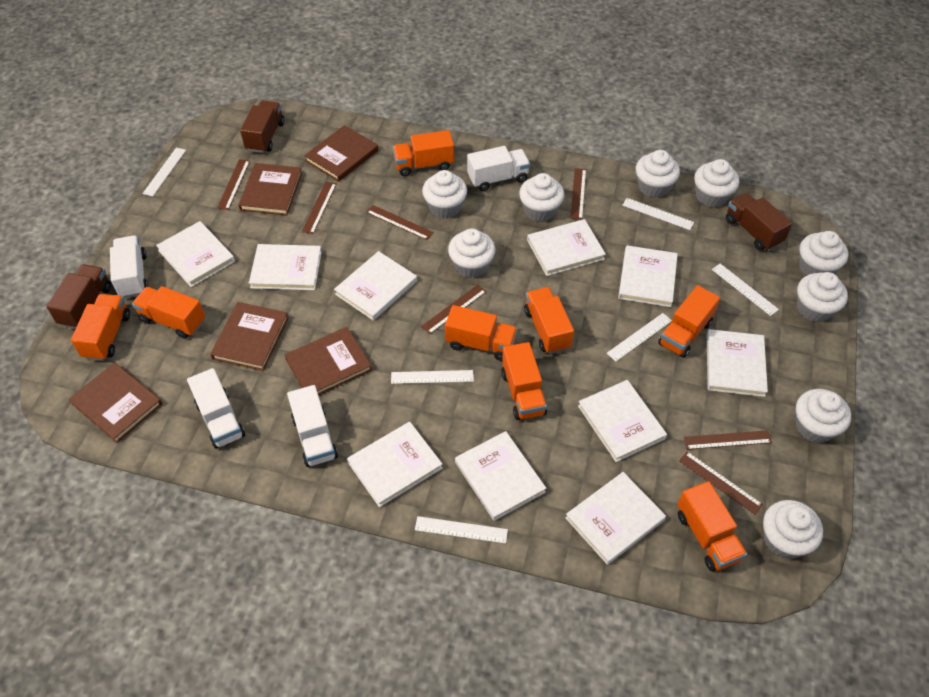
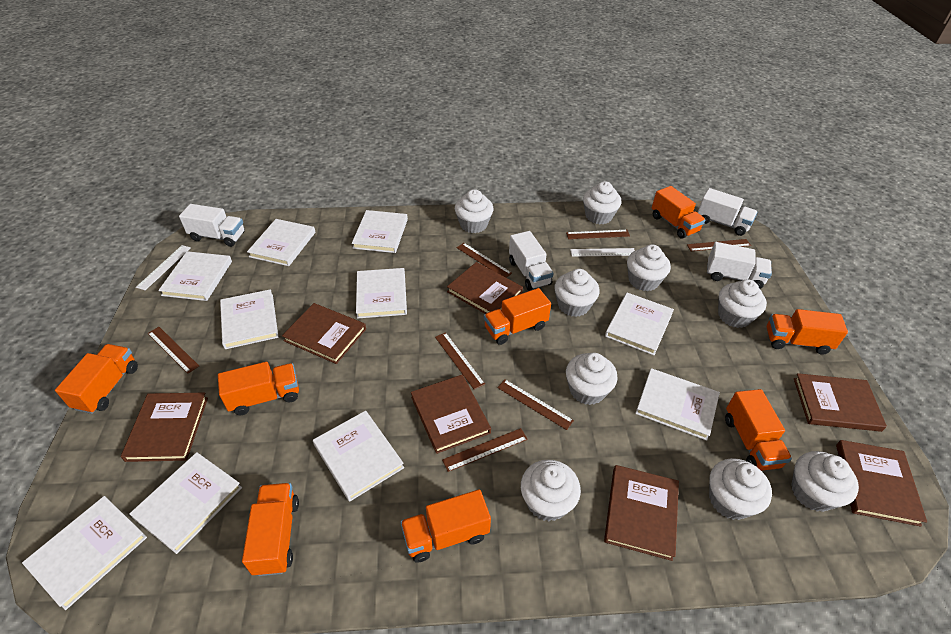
brown book: 5 -> 7
brown truck: 3 -> 0
white ruler: 6 -> 2

